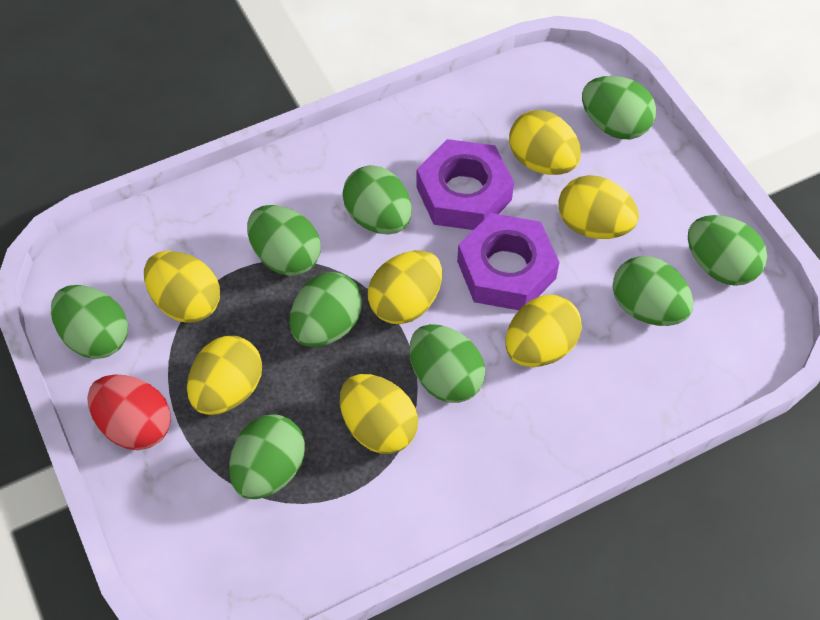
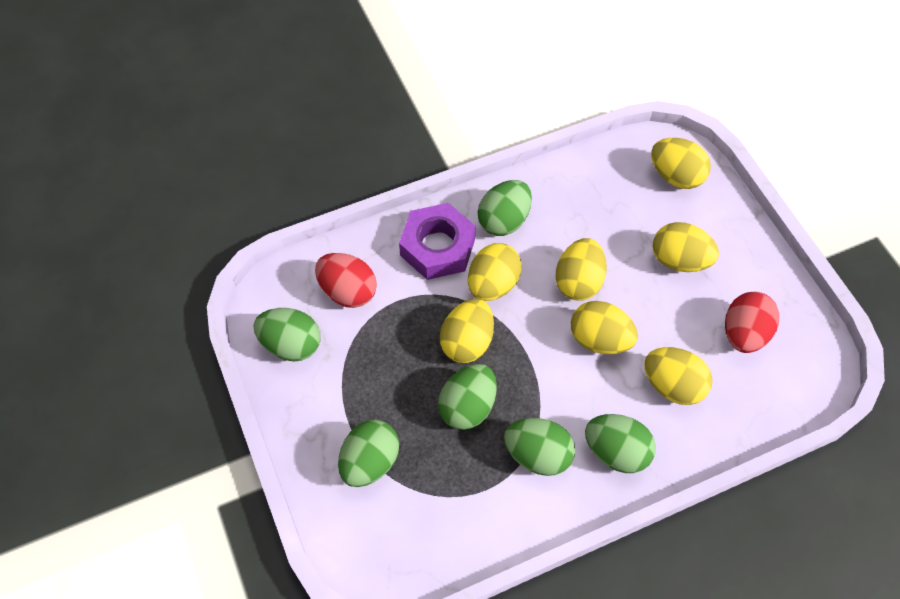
green egg: 9 -> 6
purple nut: 2 -> 1
red egg: 1 -> 2

